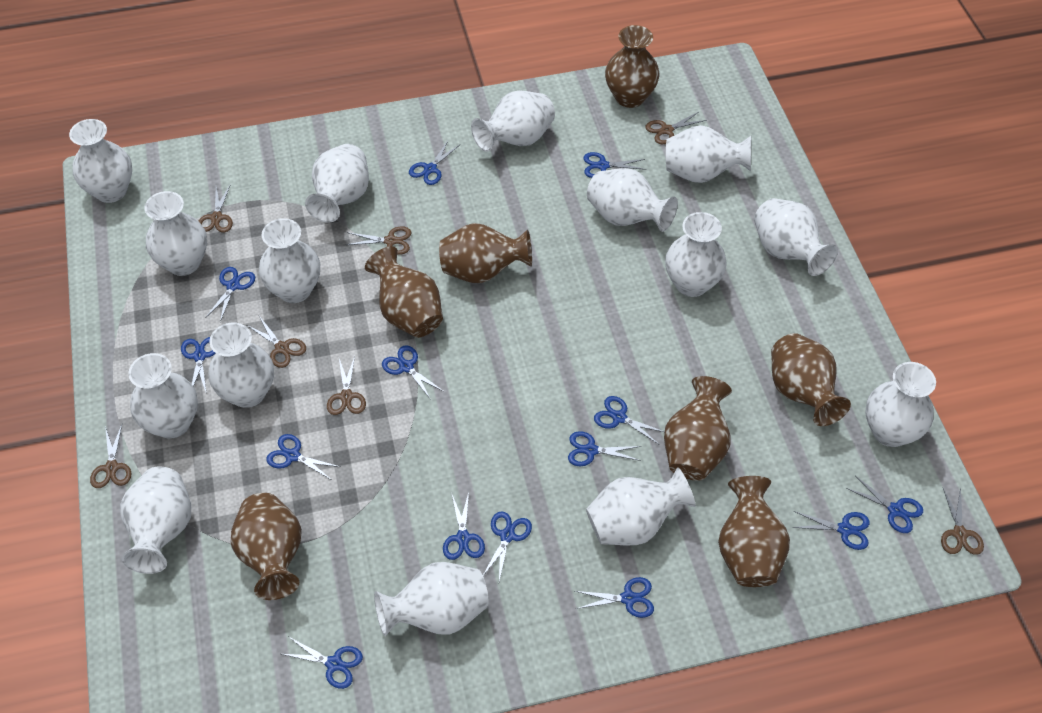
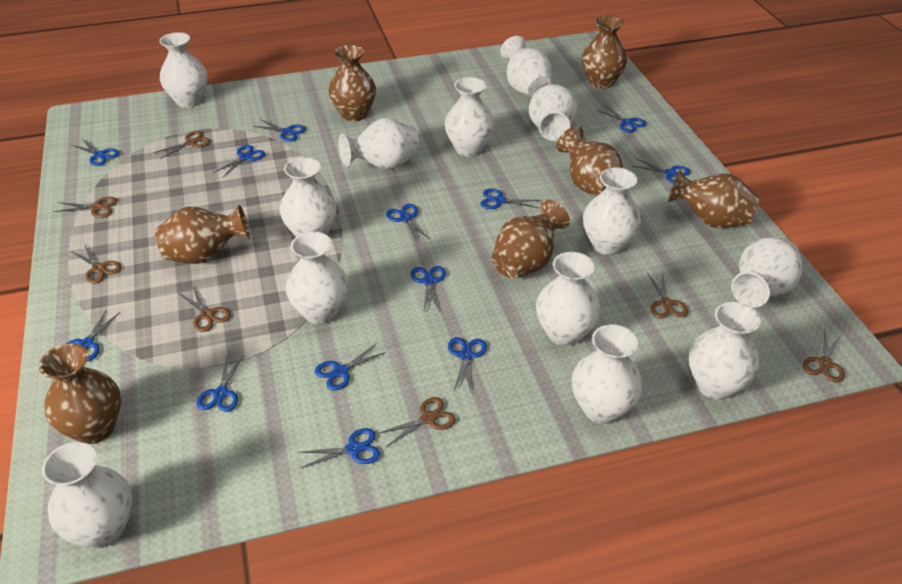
blue scissors: 14 -> 13
white vase: 15 -> 13

